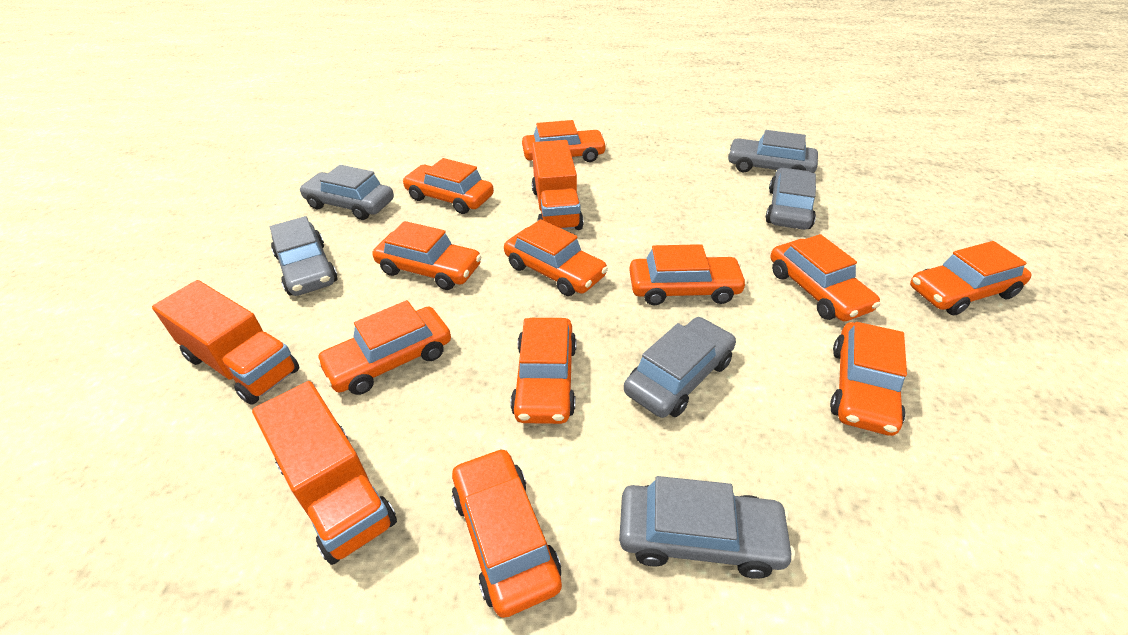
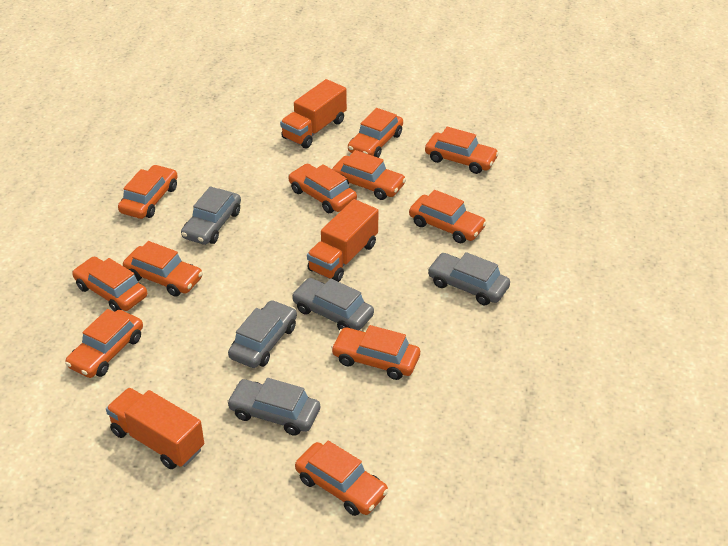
grey car: 6 -> 5

